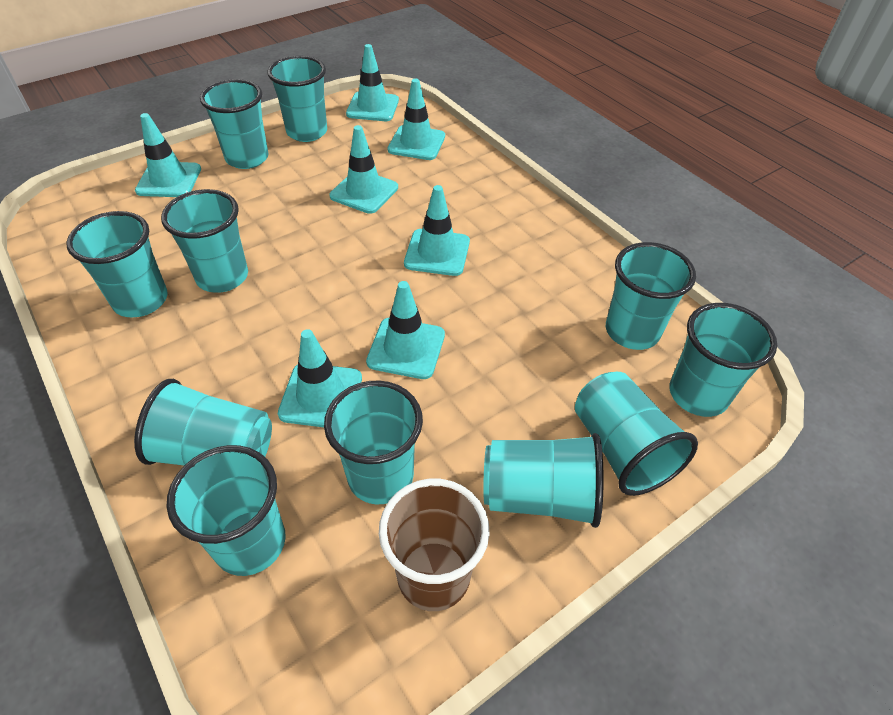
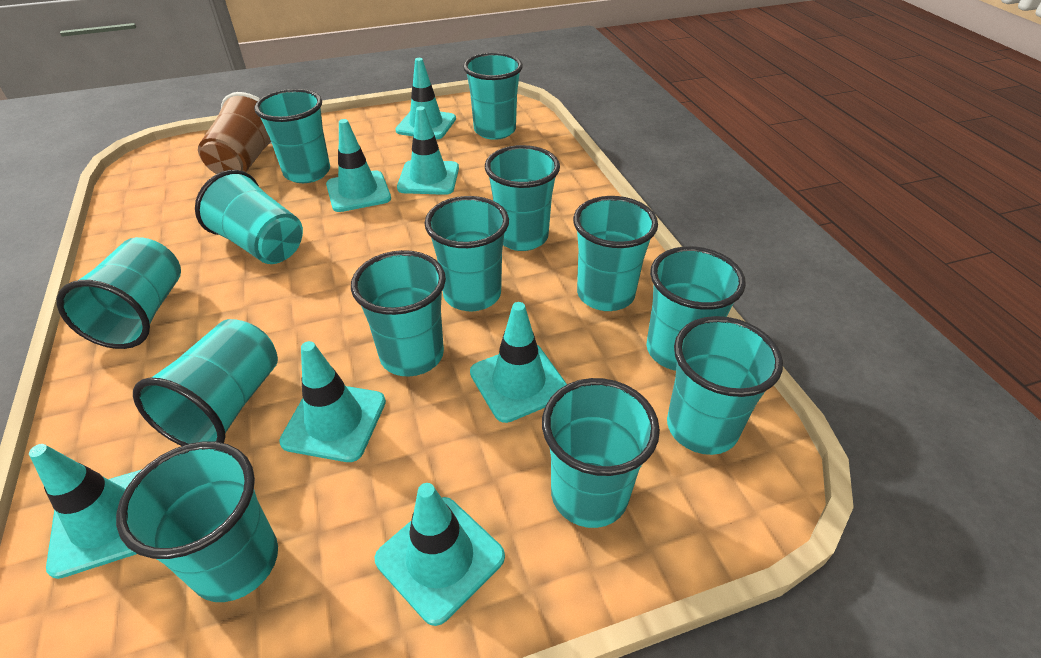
turquoise cup: 11 -> 13

